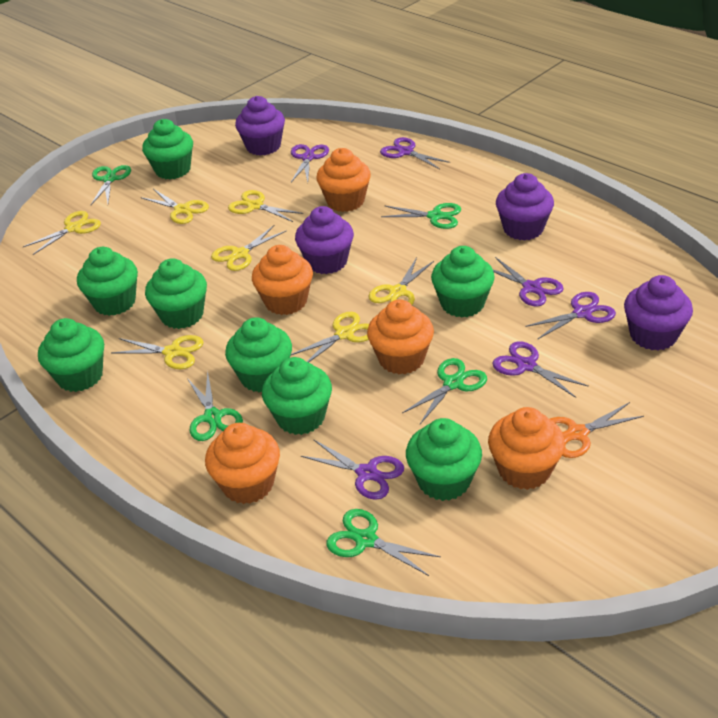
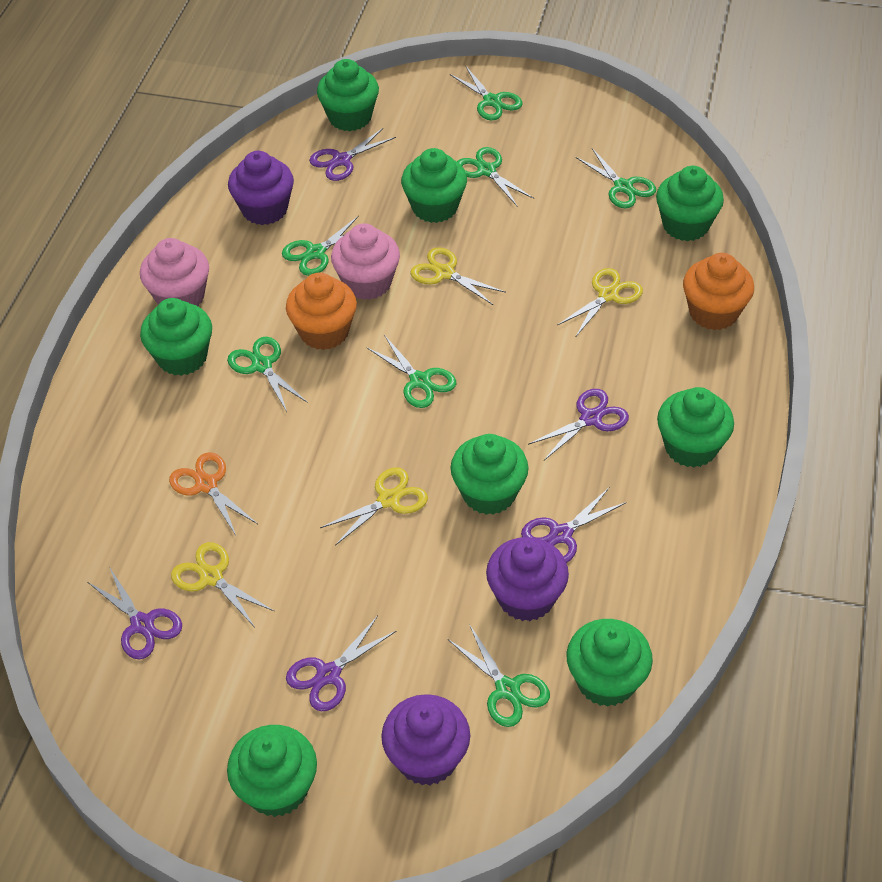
green scissors: 5 -> 7
orange cupcake: 5 -> 2
pink cupcake: 0 -> 2
purple cupcake: 4 -> 3
purple scissors: 6 -> 5
yellow scissors: 7 -> 4

